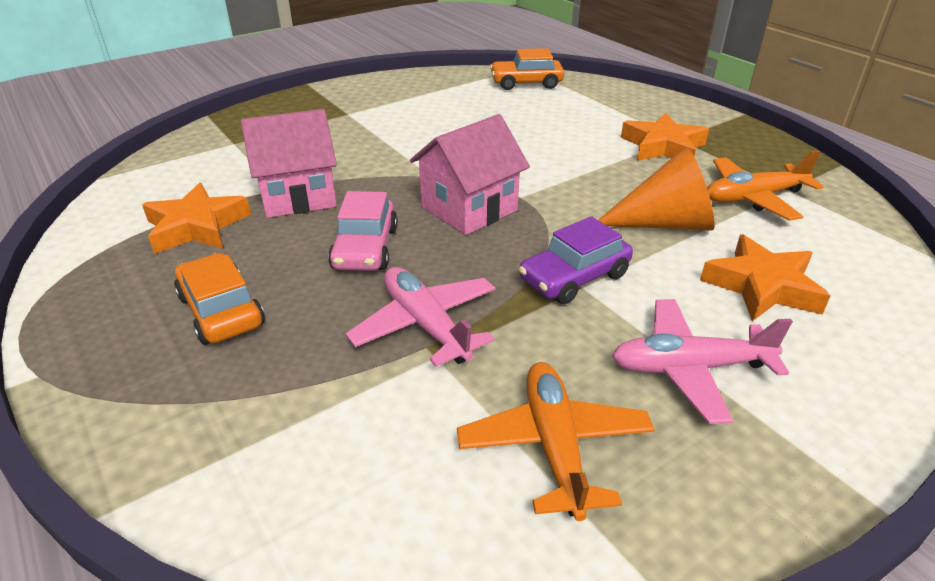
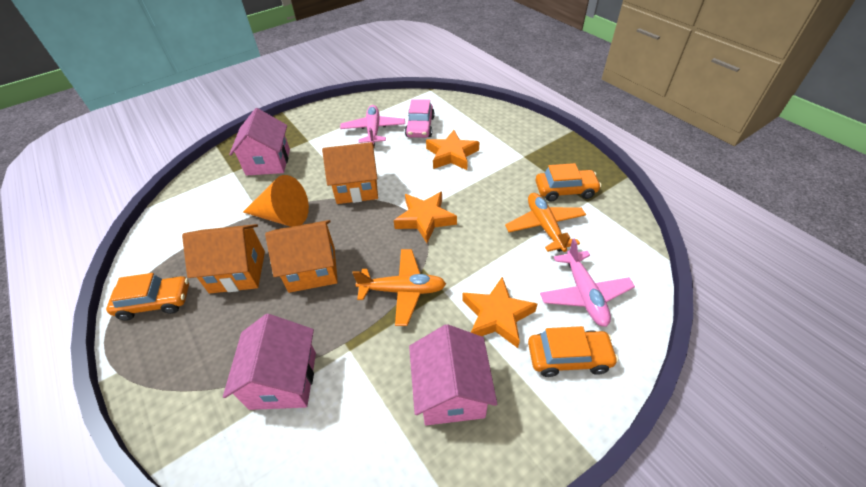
orange car: 2 -> 3
orange house: 0 -> 3
pink house: 2 -> 3
purple car: 1 -> 0

